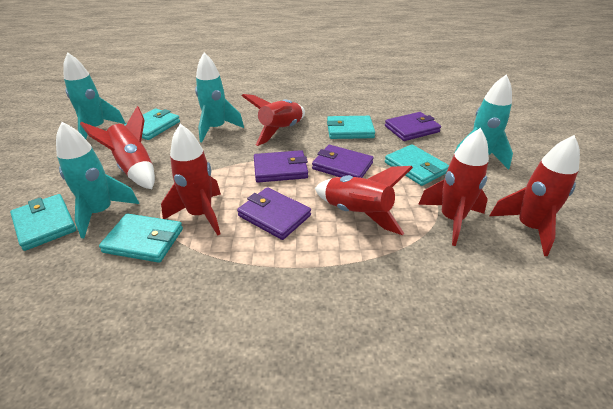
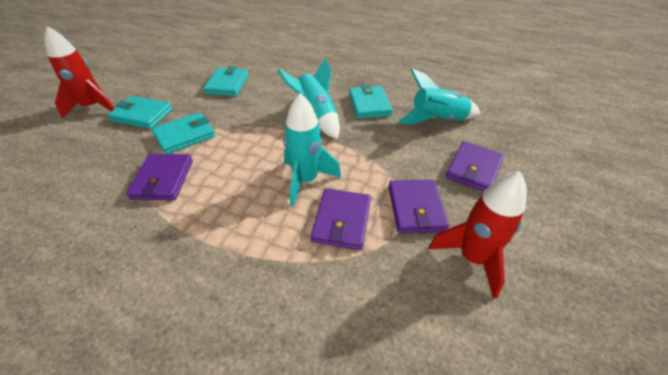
red rocket: 6 -> 2
turquoise rocket: 4 -> 3
turquoise wallet: 5 -> 4

